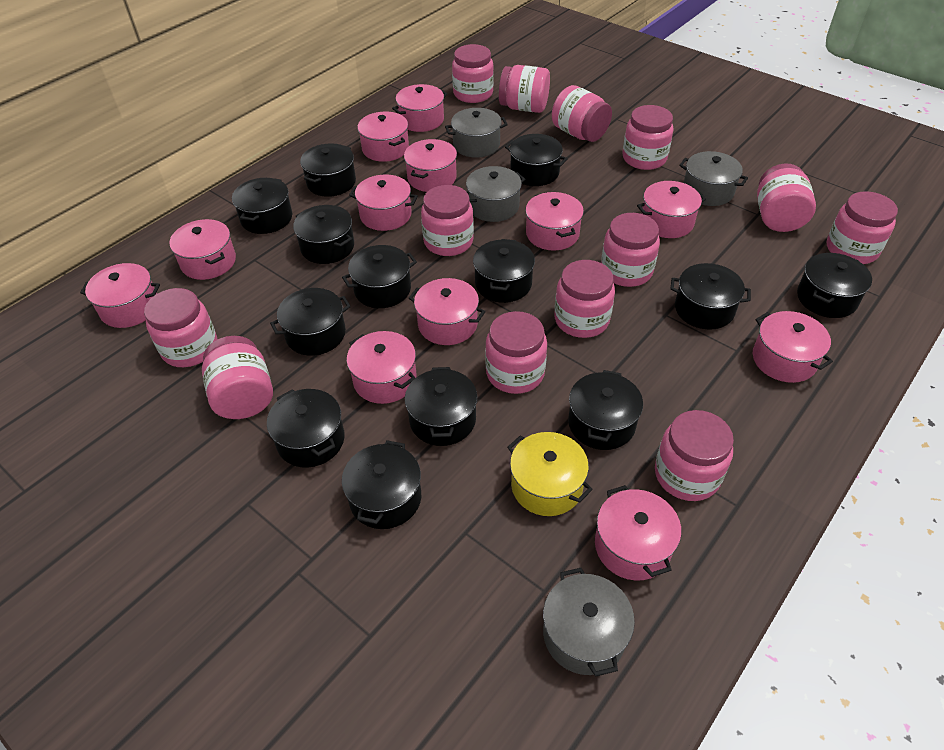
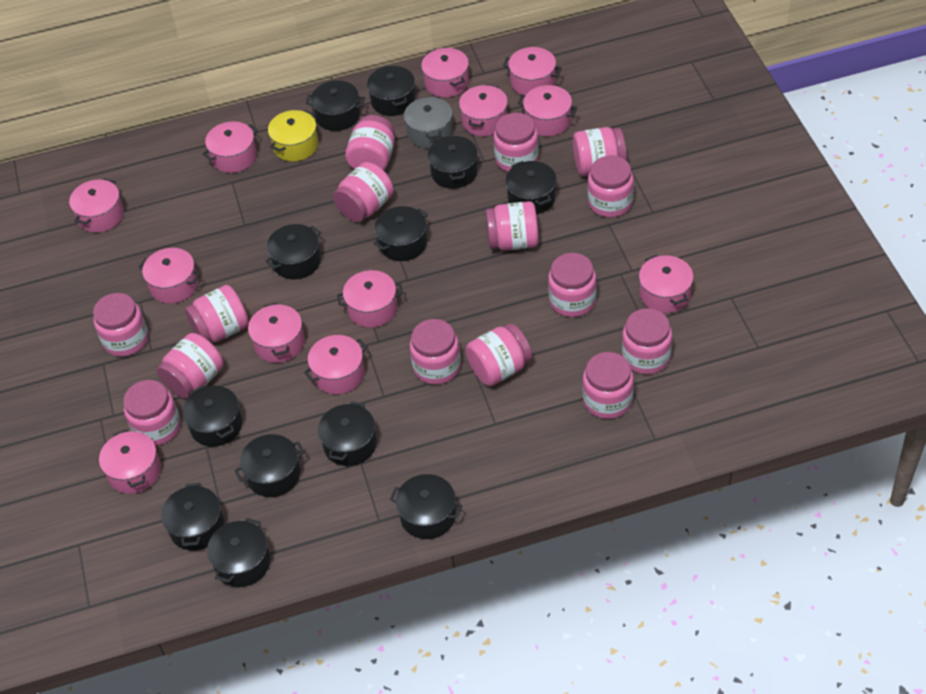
black pot: 13 -> 12
grey pot: 4 -> 1
pink jar: 13 -> 15

